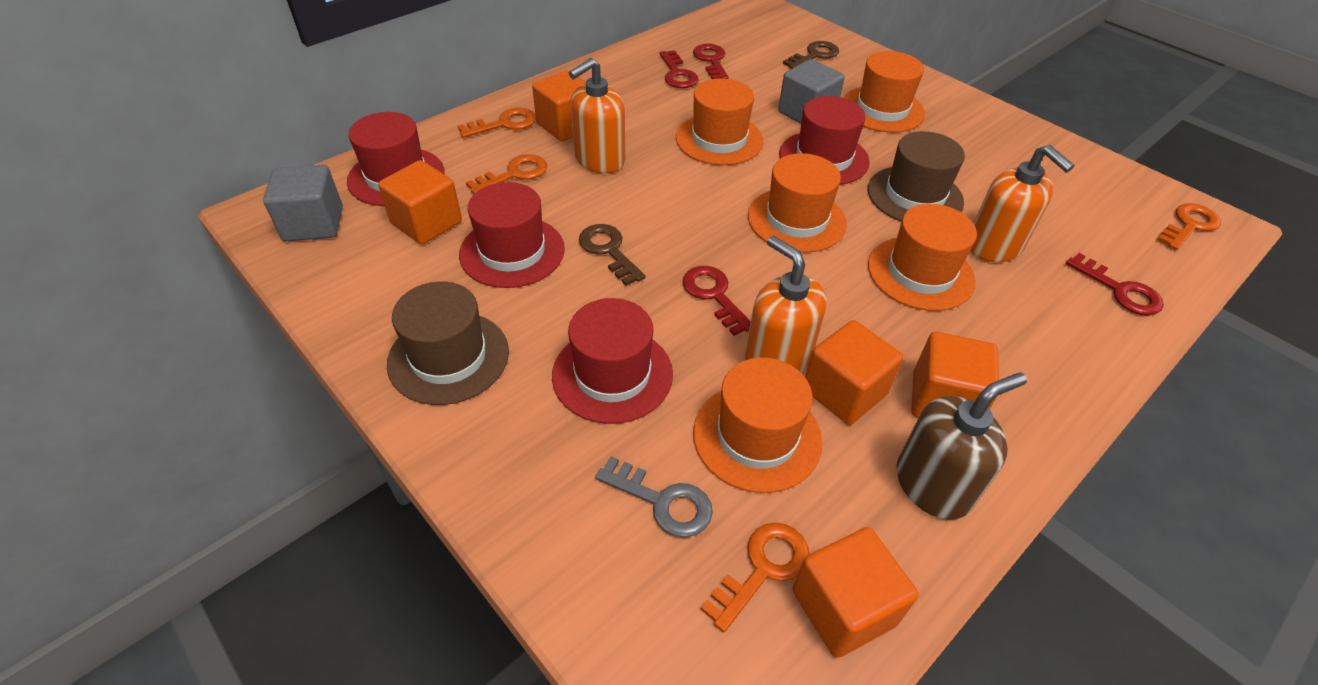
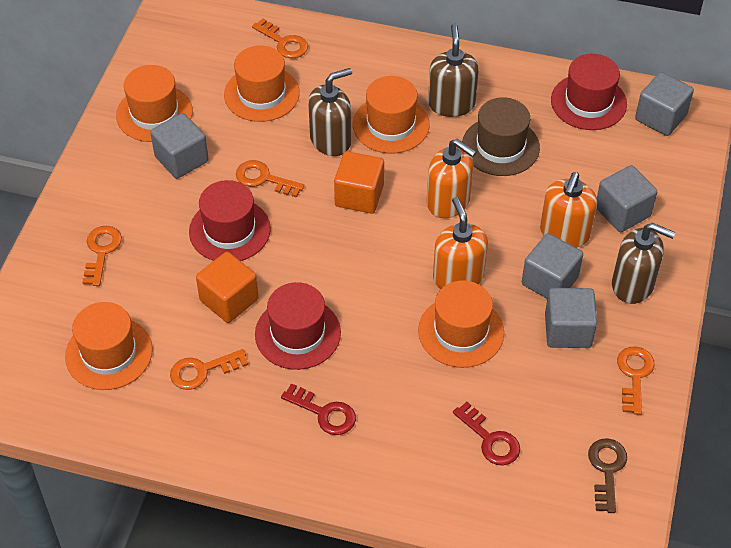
brown hat: 2 -> 1
brown key: 2 -> 1
brown soap dispenser: 1 -> 3
grey cube: 2 -> 5
grey key: 1 -> 0
orange cube: 5 -> 2
orange key: 4 -> 5
red hat: 4 -> 3
red key: 4 -> 2

